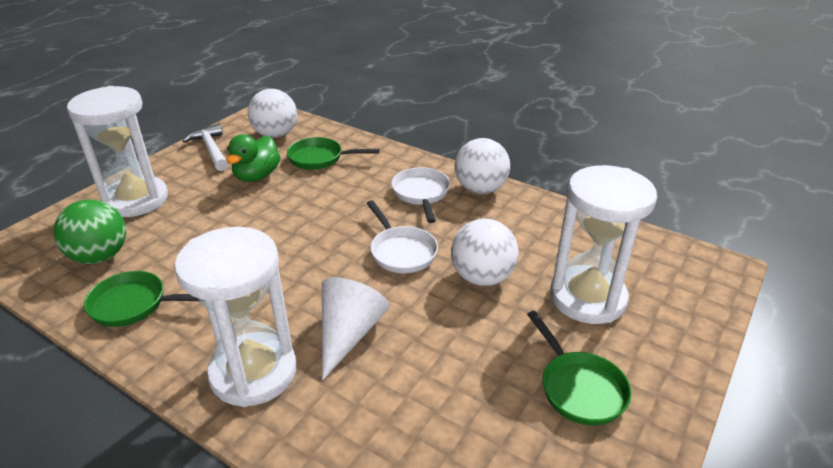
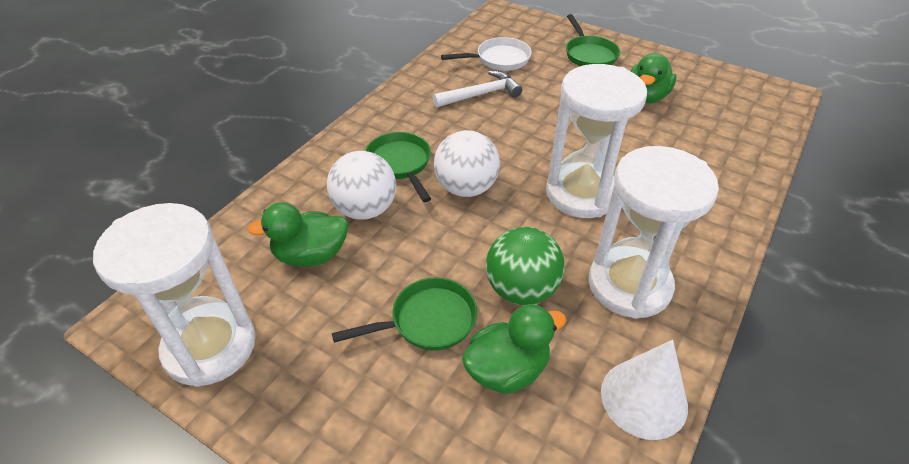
green duck: 1 -> 3
white ball: 3 -> 2
white pan: 2 -> 1

